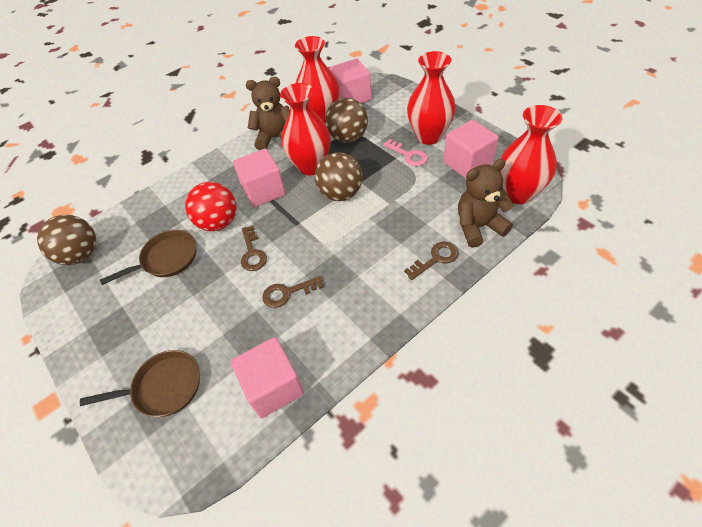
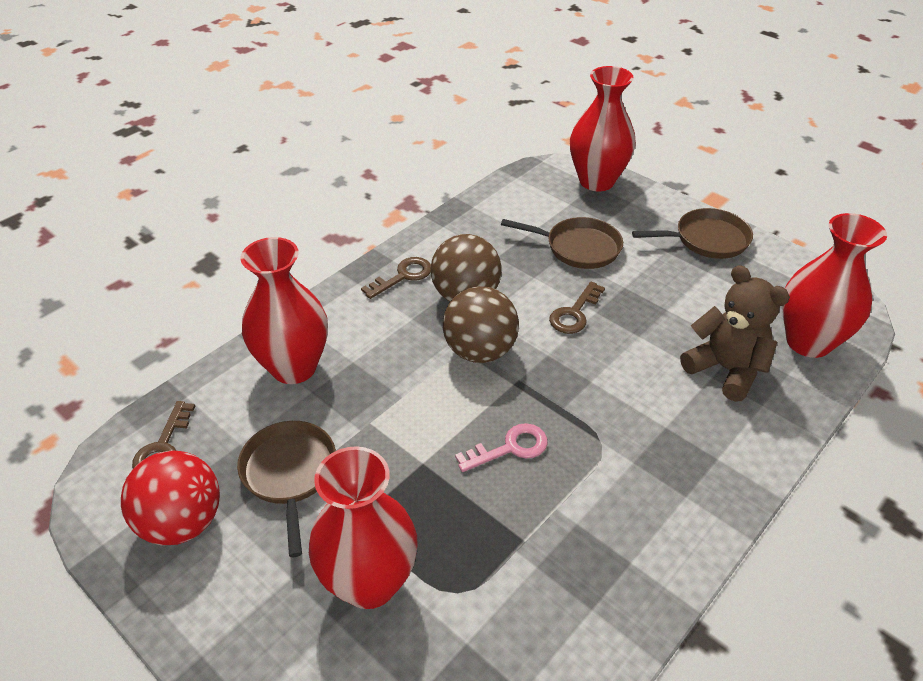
brown ball: 3 -> 2
brown pan: 2 -> 3
brown teddy bear: 2 -> 1
pink cube: 4 -> 0

